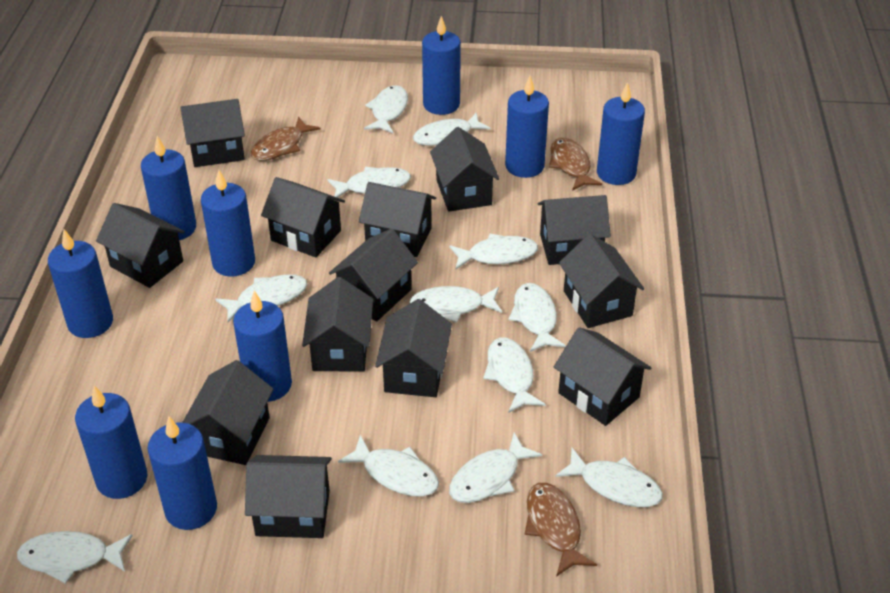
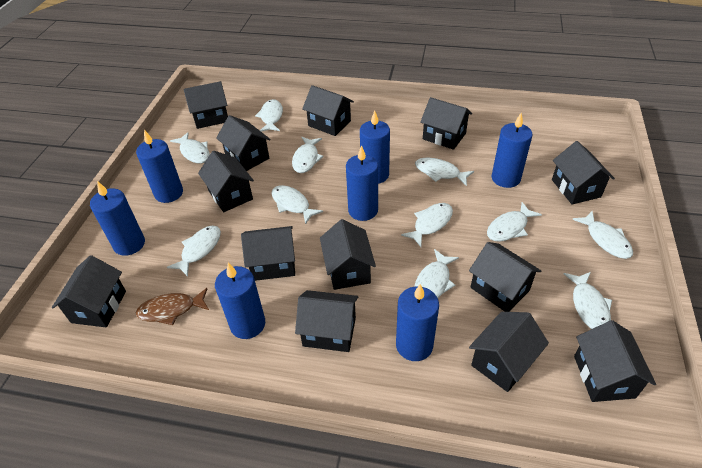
blue candle: 9 -> 7
brown fish: 3 -> 1
white fish: 12 -> 11

